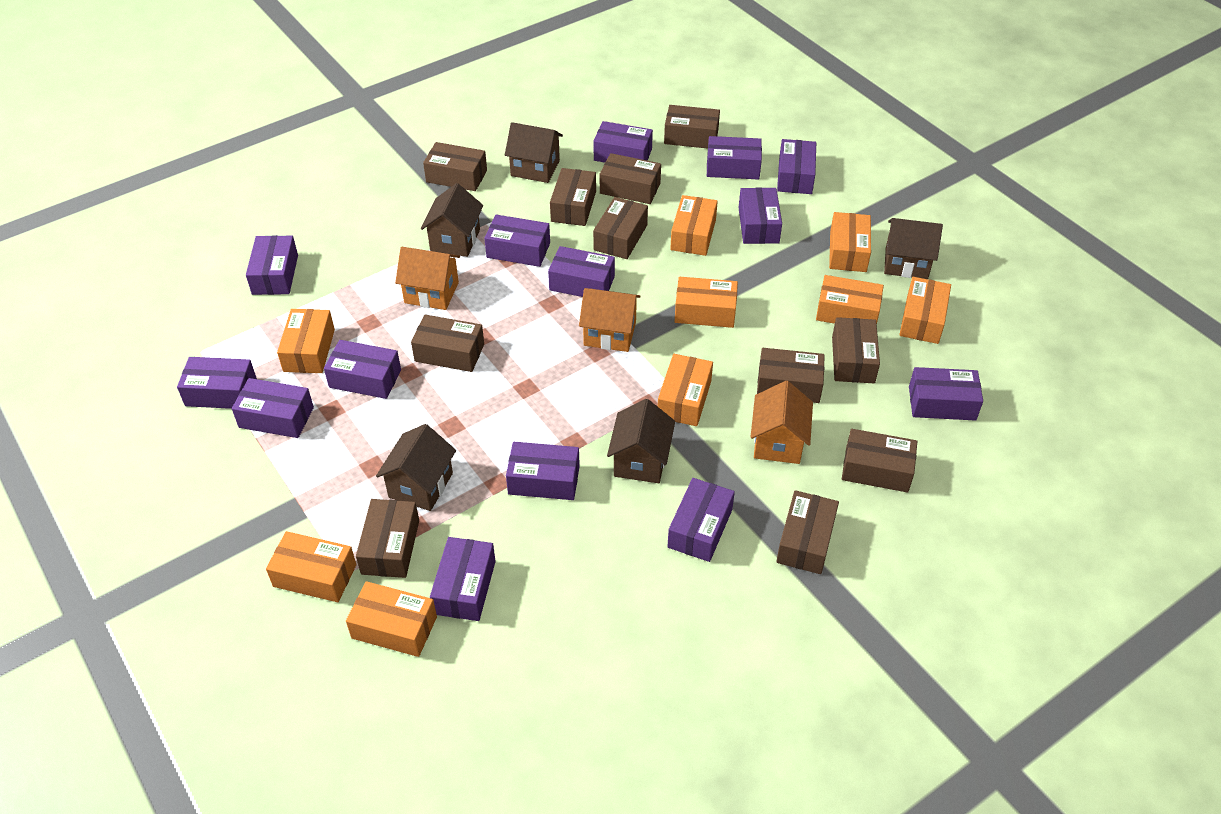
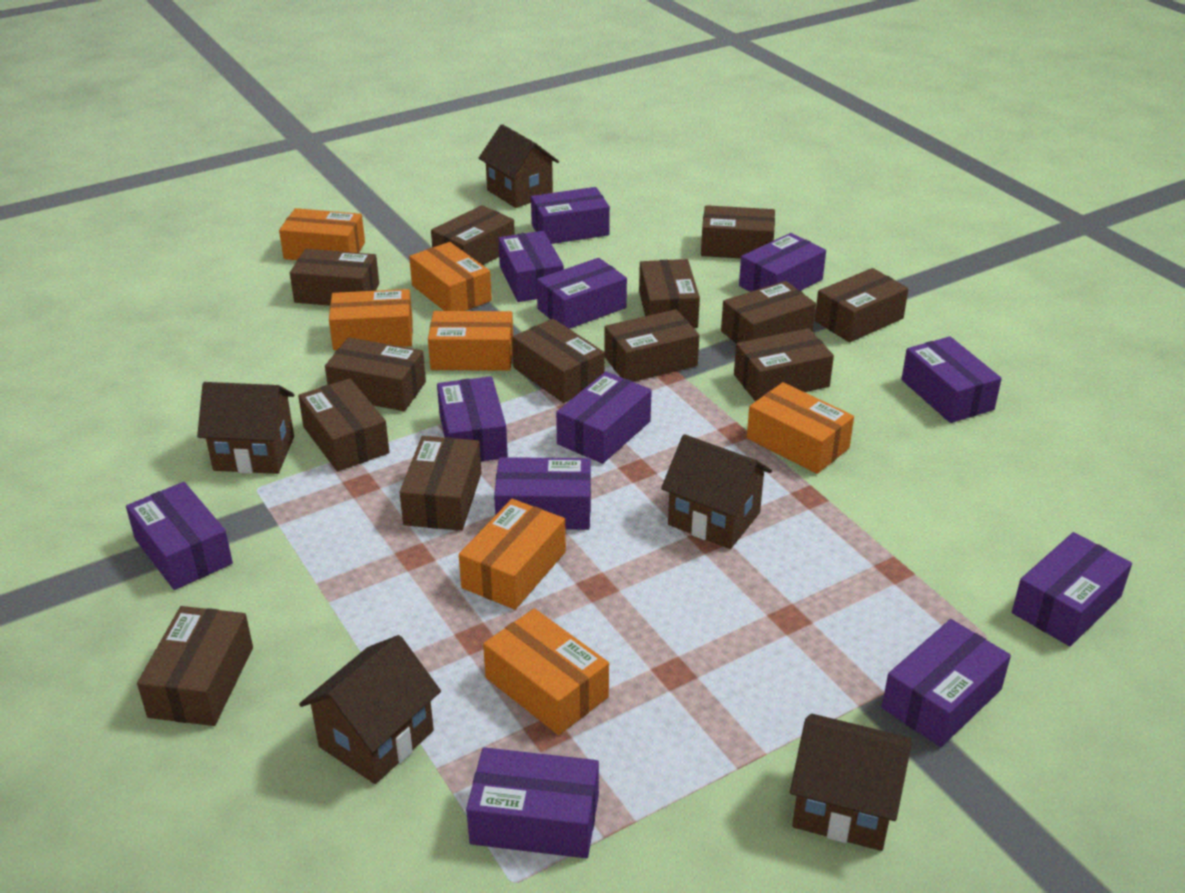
brown box: 11 -> 13
orange box: 9 -> 7
orange house: 3 -> 0
purple box: 14 -> 12

